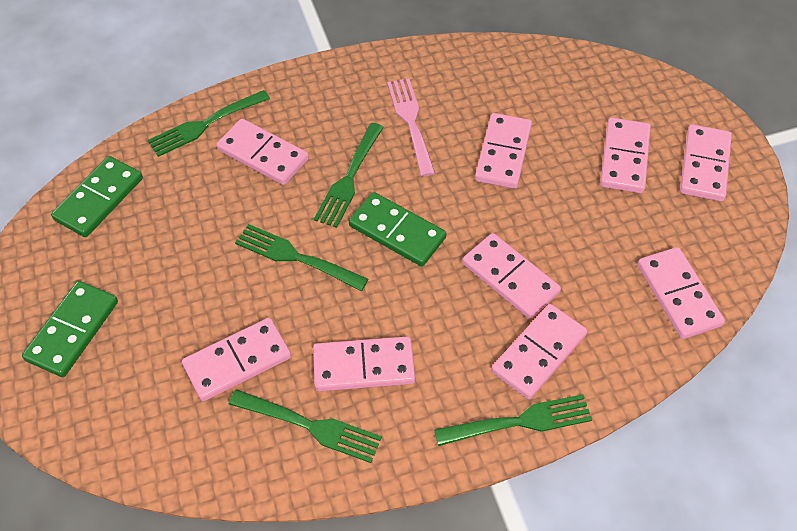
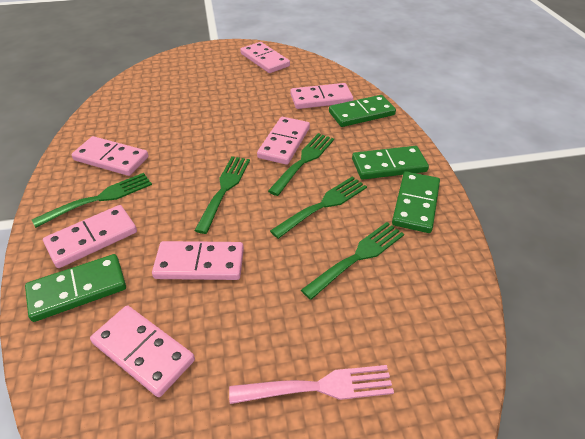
green domino: 3 -> 4
pink domino: 9 -> 7

